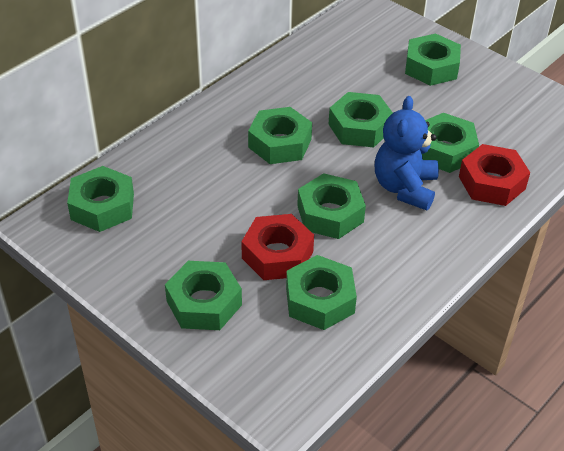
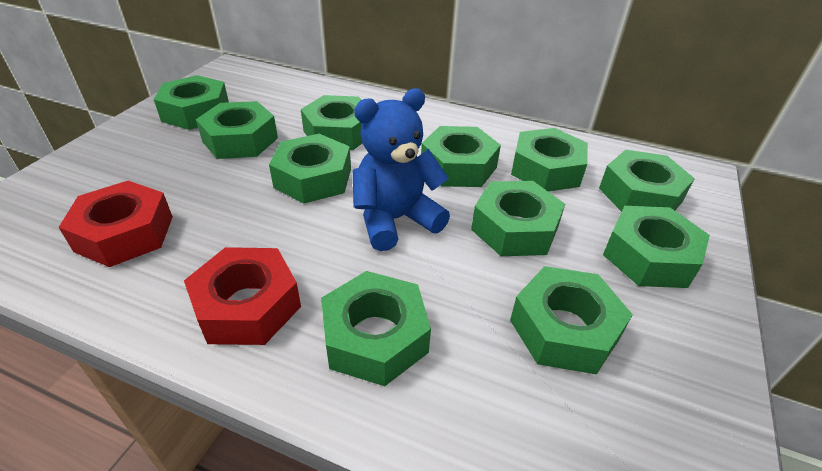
green nut: 8 -> 11

